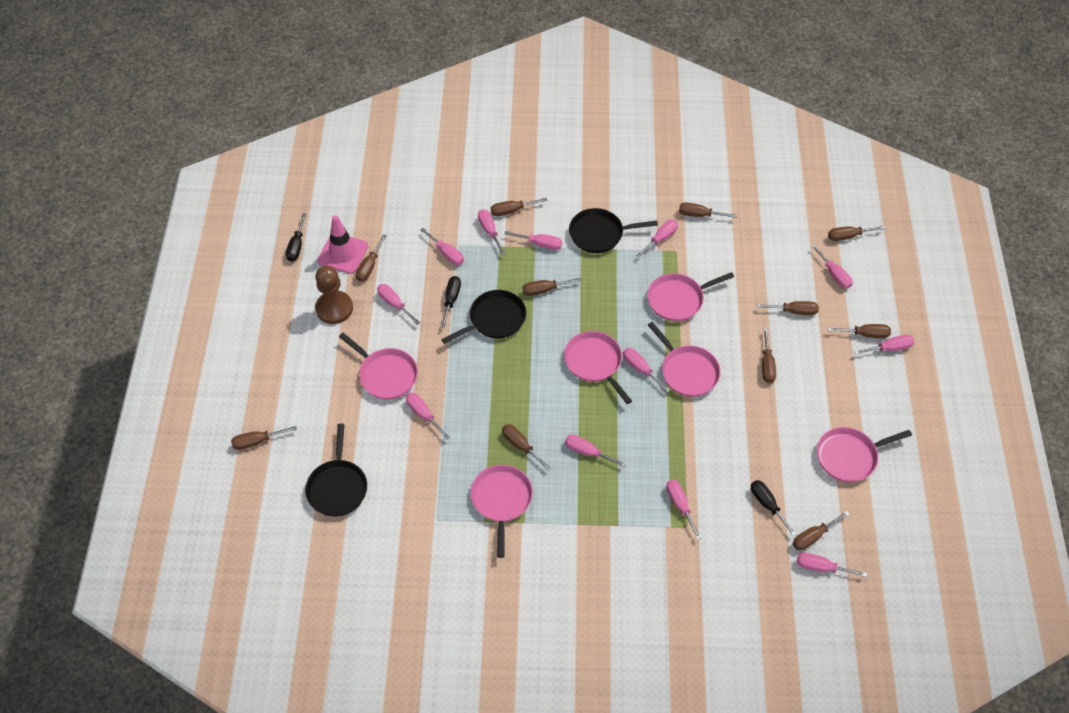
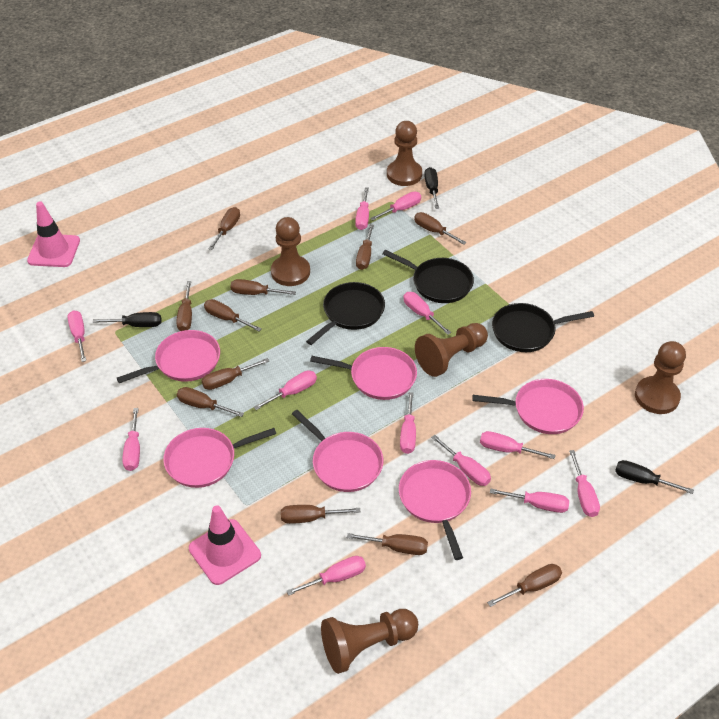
brown pawn: 1 -> 5
pink traffic cone: 1 -> 2

